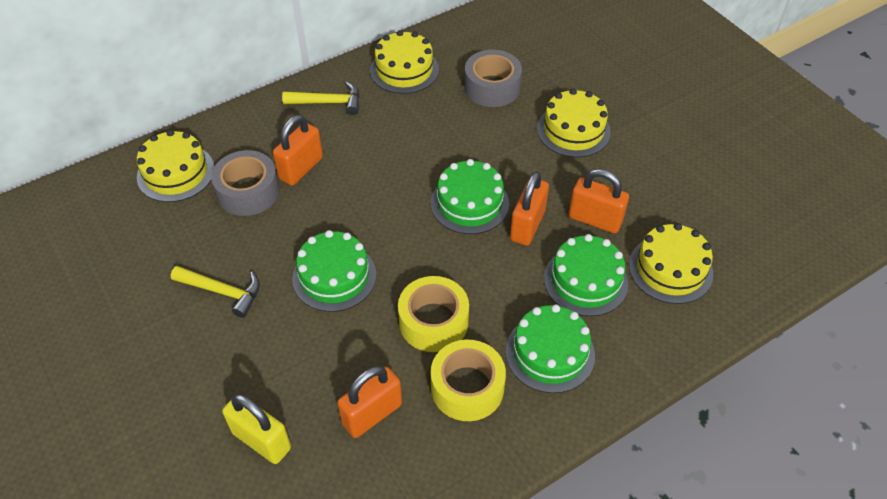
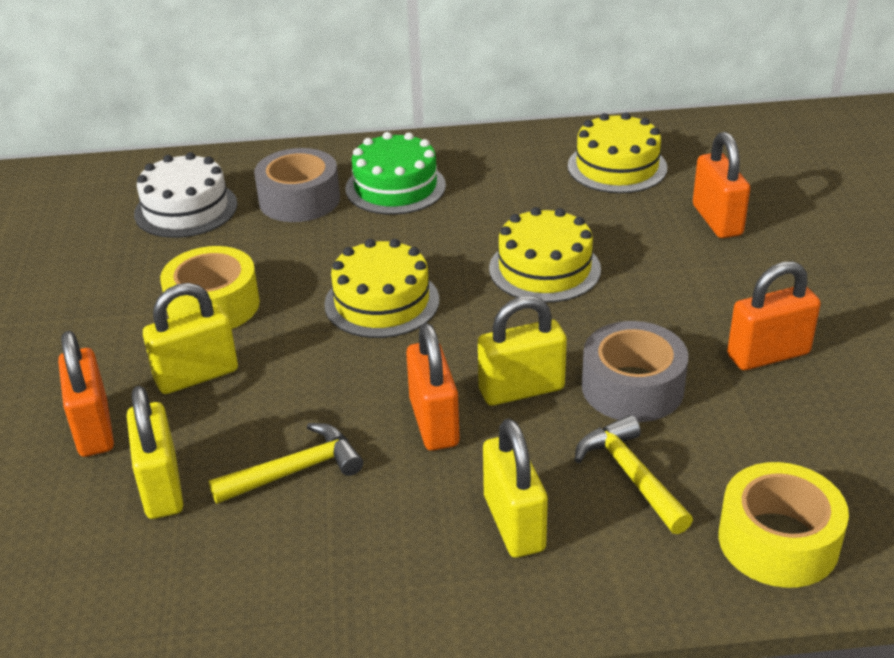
green cake: 4 -> 1
white cake: 0 -> 1
yellow cake: 4 -> 3
yellow padlock: 1 -> 4

